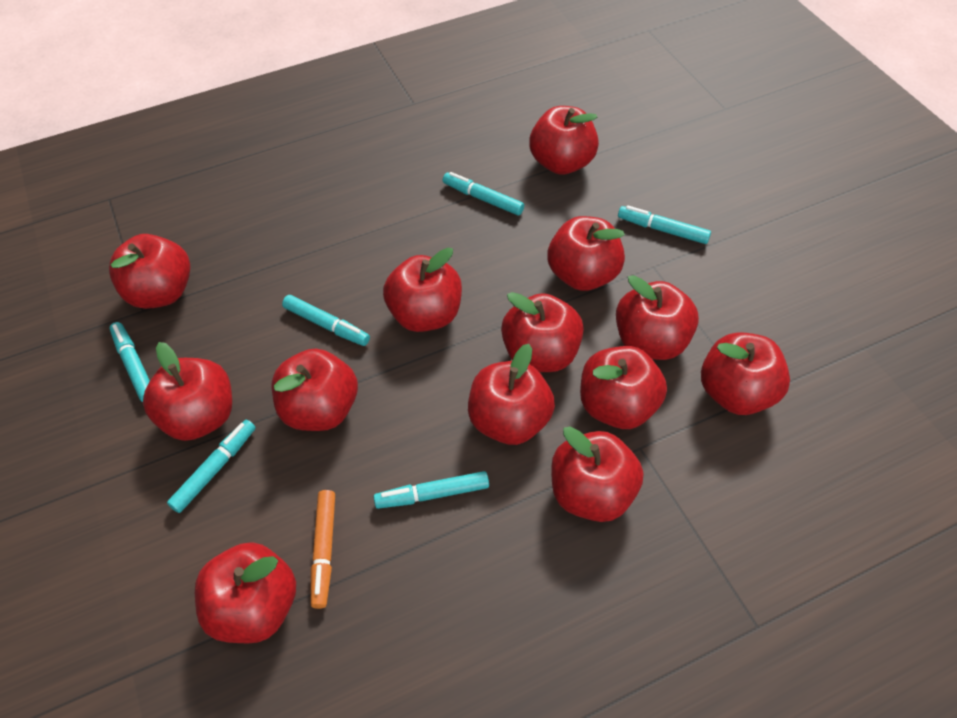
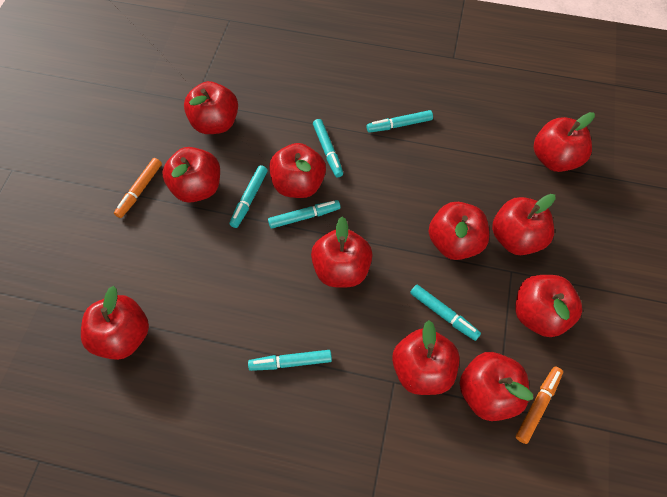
orange marker: 1 -> 2
red apple: 13 -> 11

